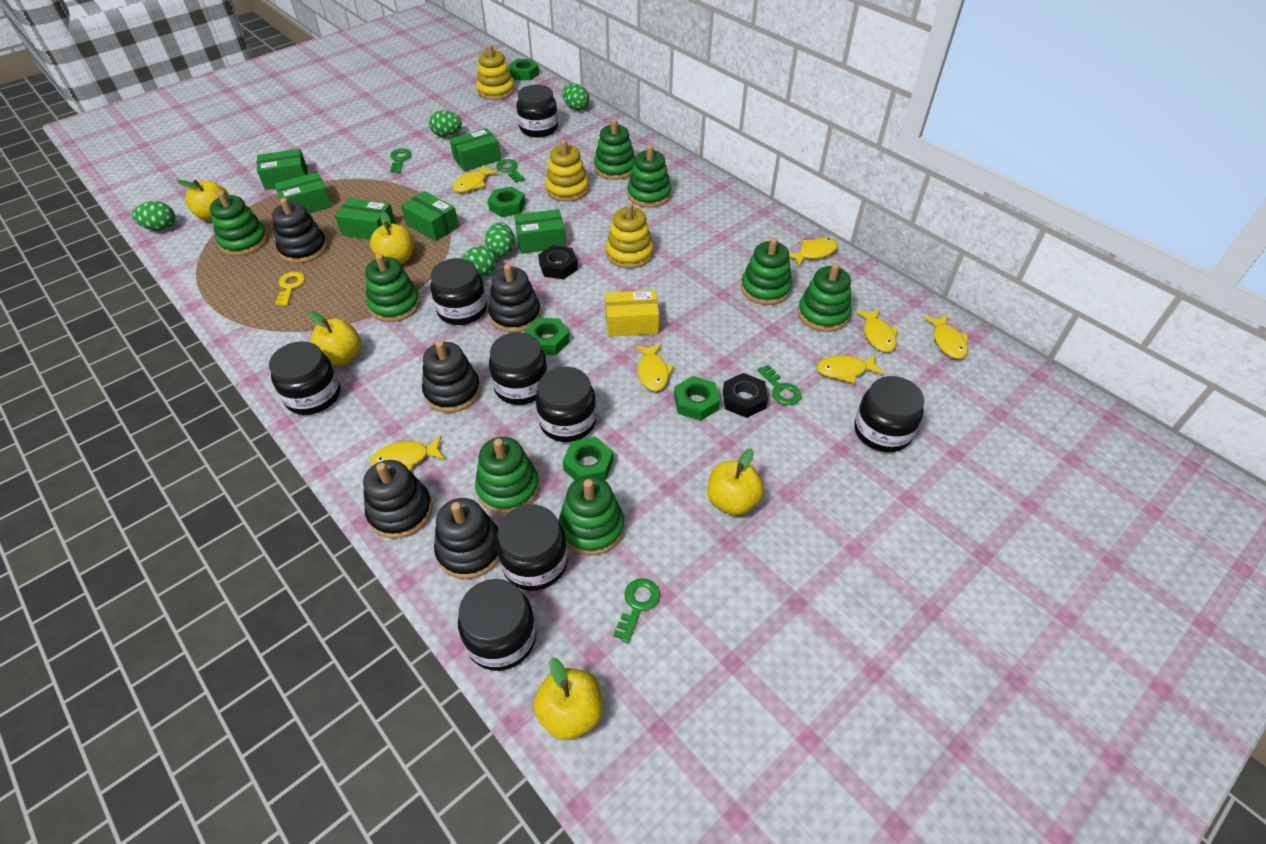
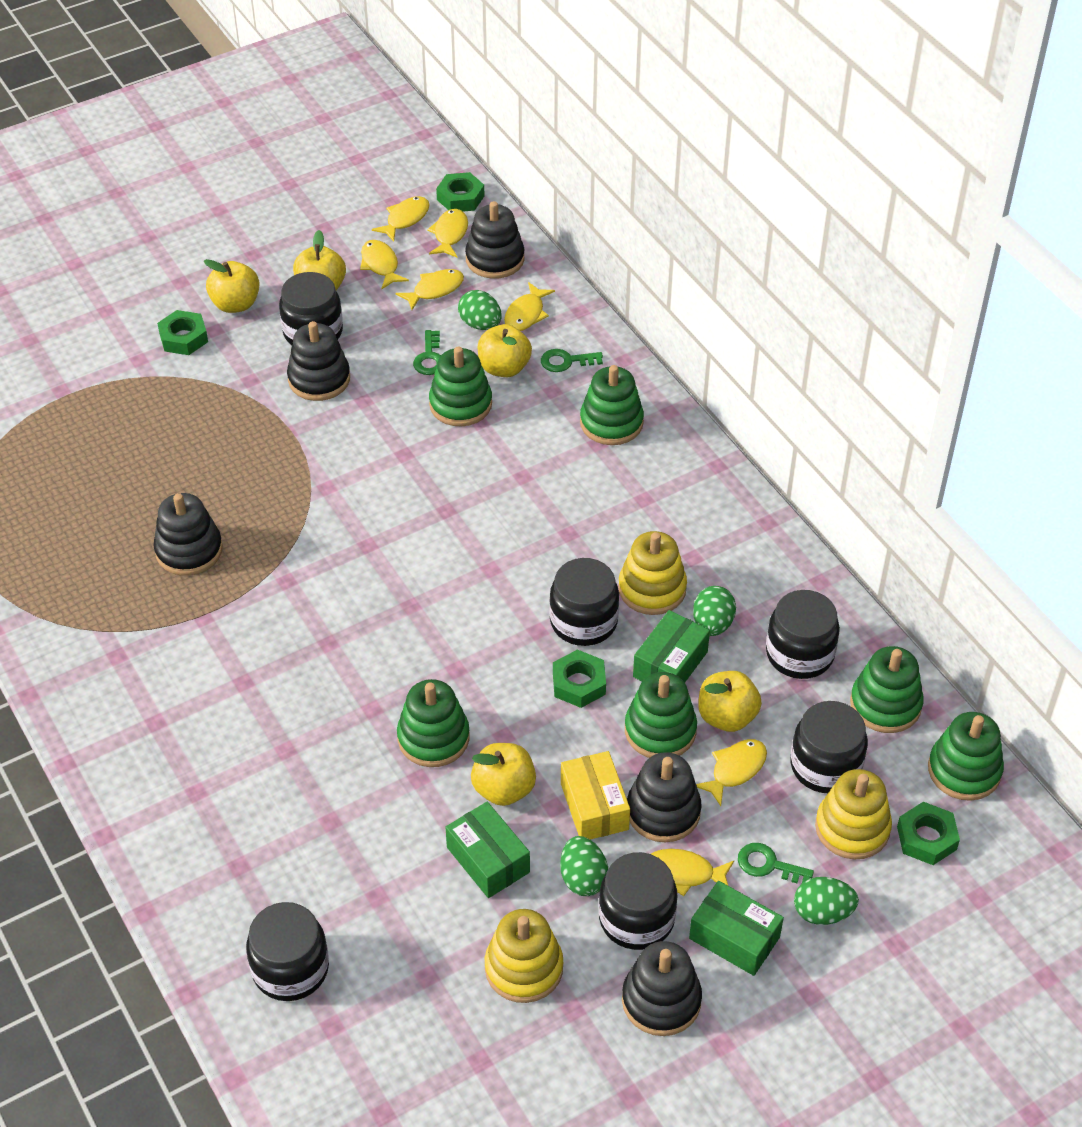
black jar: 8 -> 6
black nut: 2 -> 0
green box: 6 -> 3
green egg: 5 -> 4
green key: 4 -> 3
green nut: 5 -> 4
green stacking toy: 8 -> 6
yellow key: 1 -> 0

